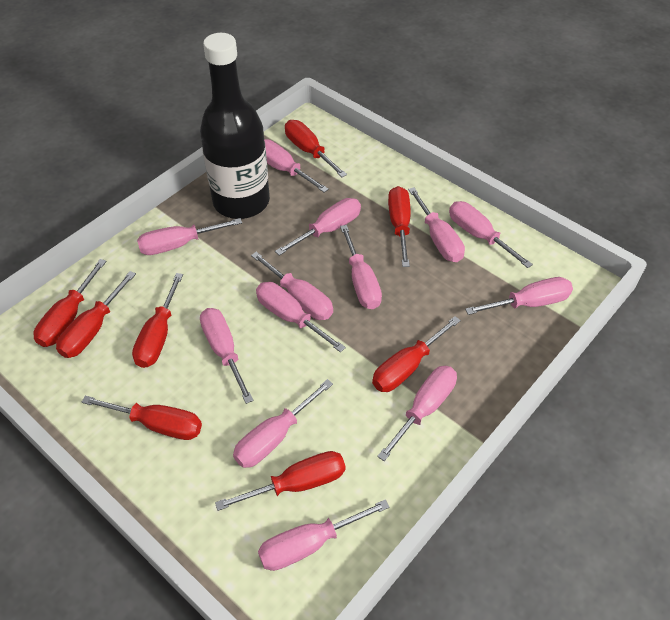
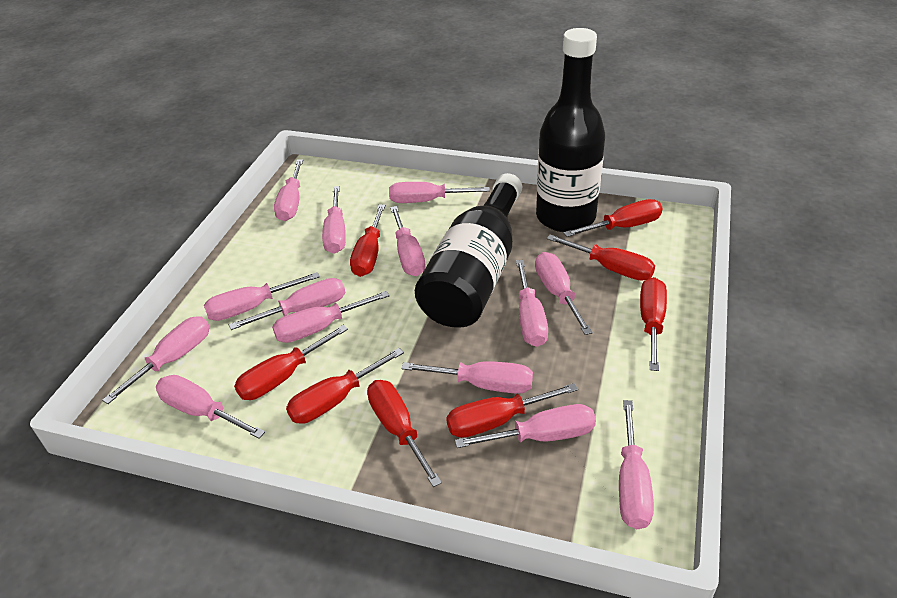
black bottle: 1 -> 2
pink screwdriver: 13 -> 14

